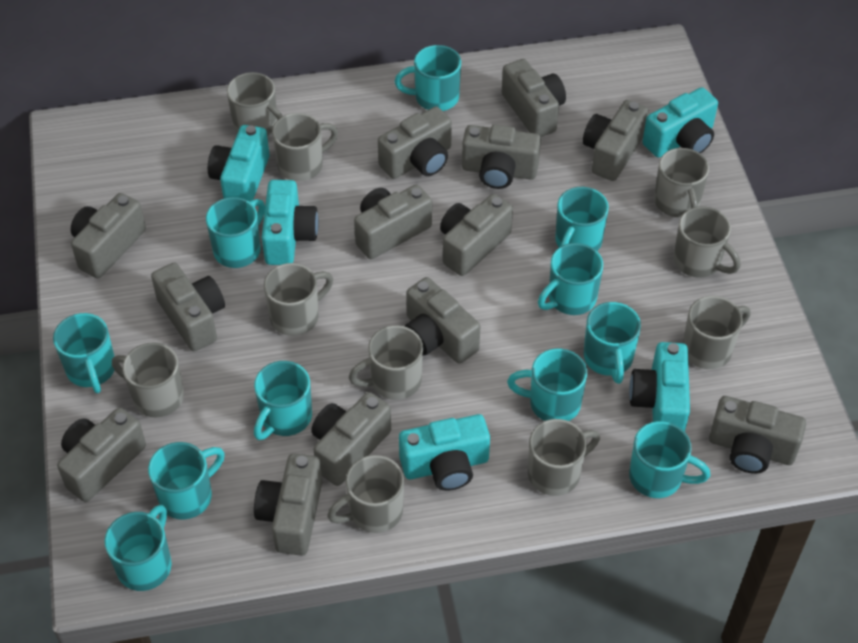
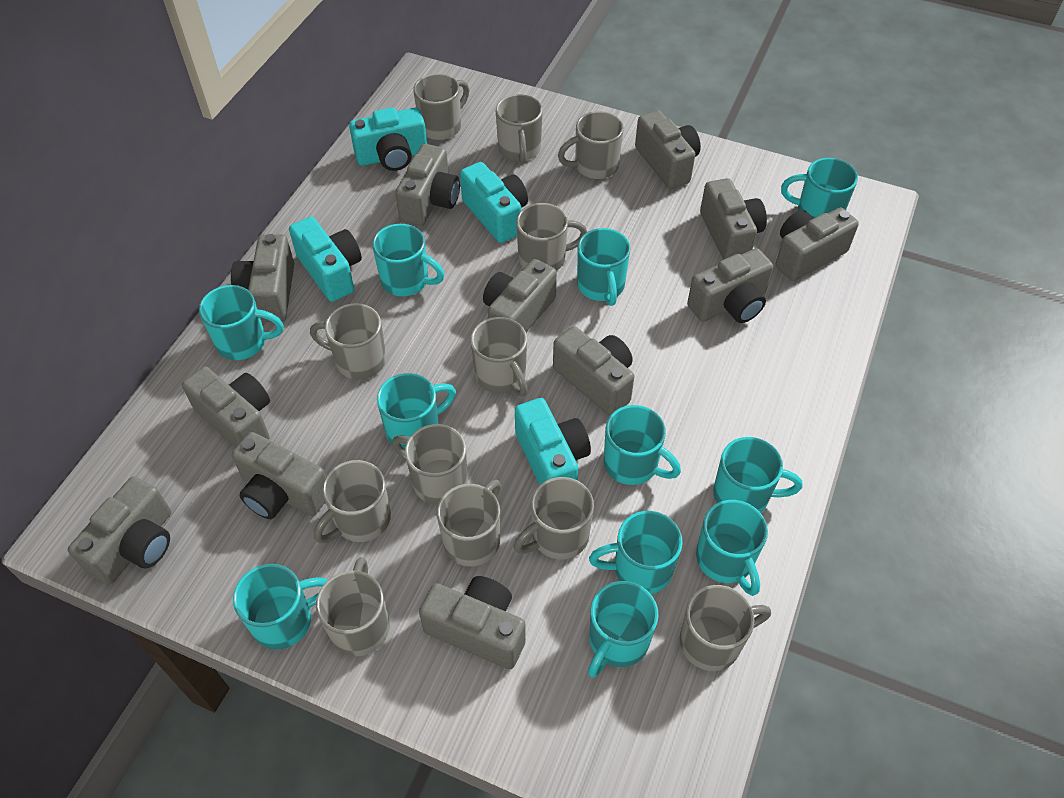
grey camera: 13 -> 12
grey mug: 10 -> 12
turquoise camera: 5 -> 4

